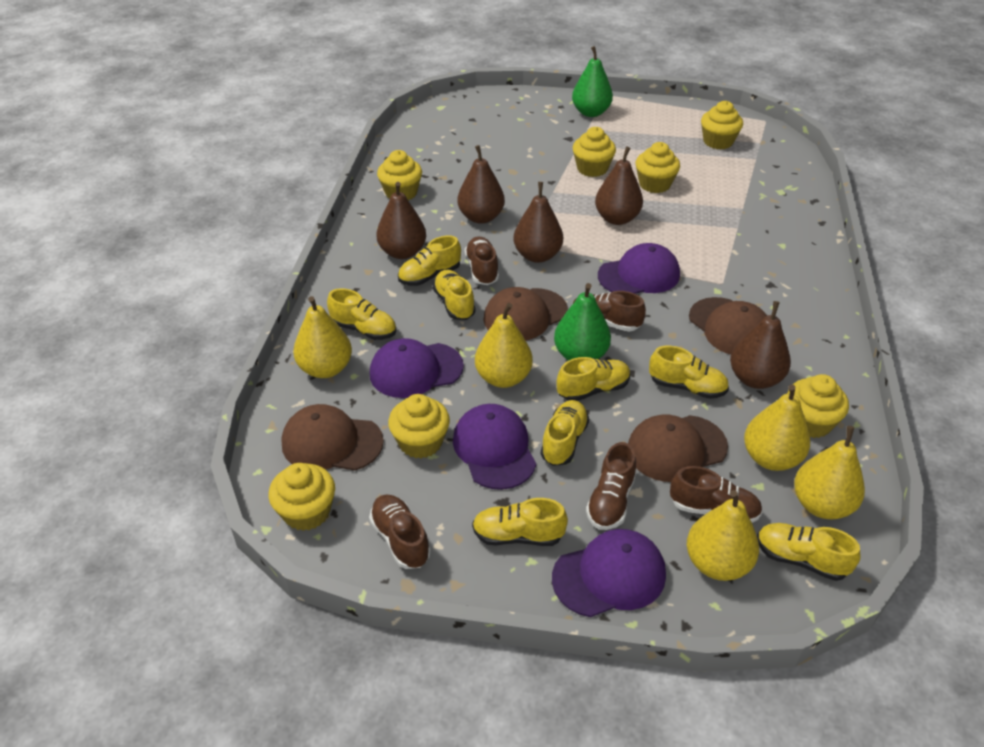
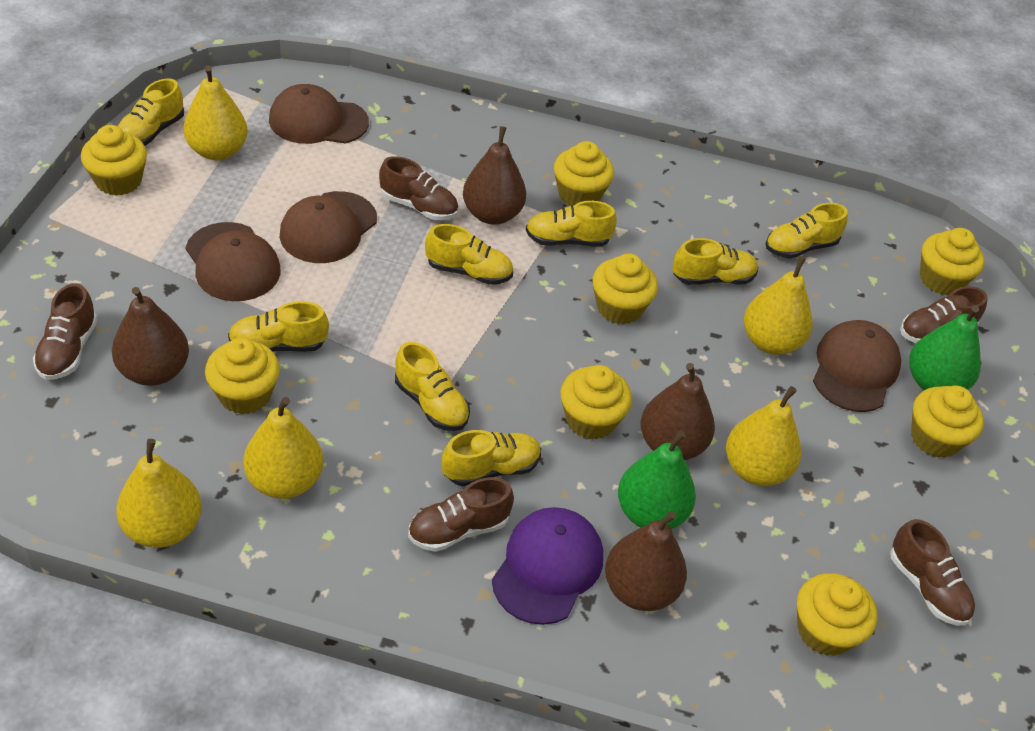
brown pear: 5 -> 4
purple cap: 4 -> 1
yellow cupcake: 7 -> 8

